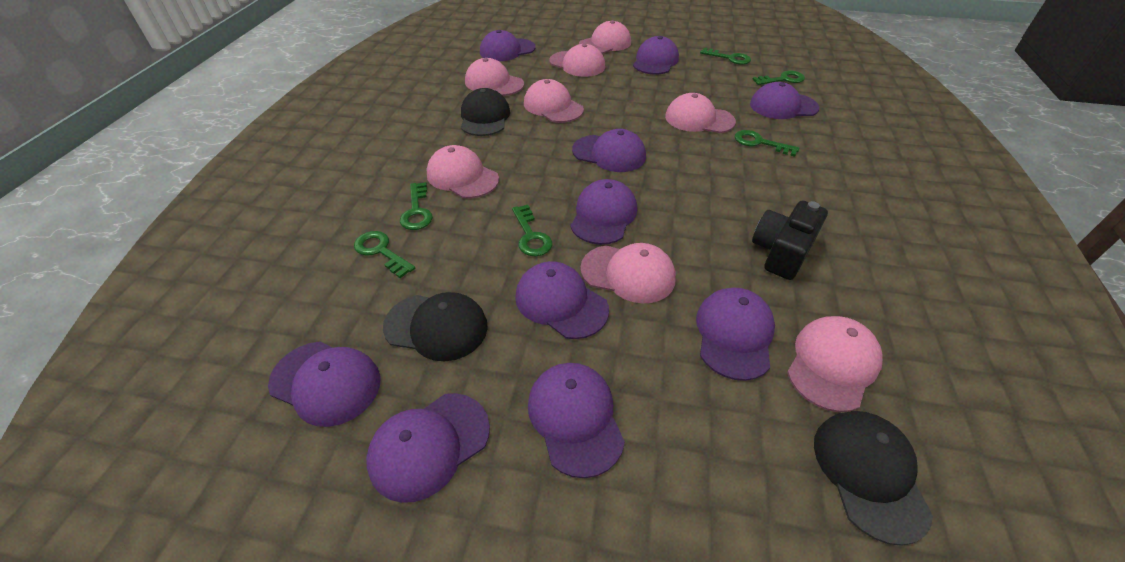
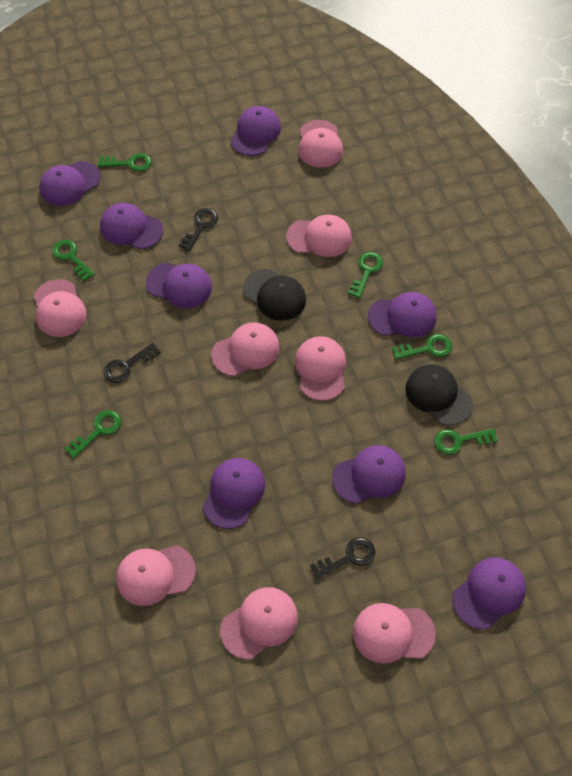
black camera: 1 -> 0
black cap: 3 -> 2
black key: 0 -> 3
purple cap: 10 -> 8

